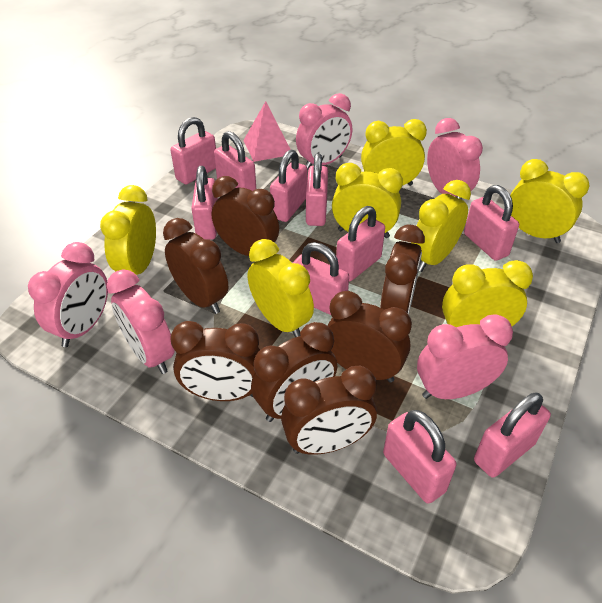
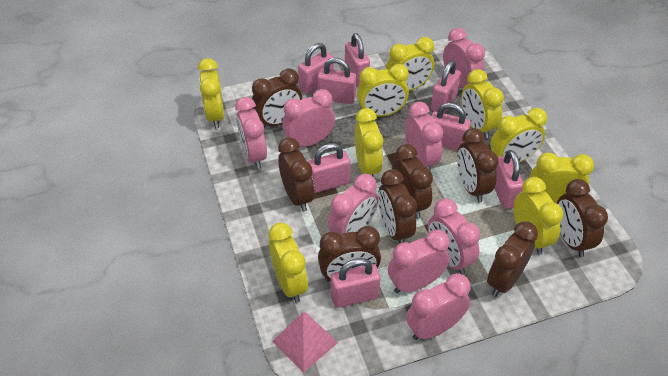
brown clock: 7 -> 8
pink clock: 5 -> 8
pink padlock: 10 -> 8
yellow clock: 7 -> 9

